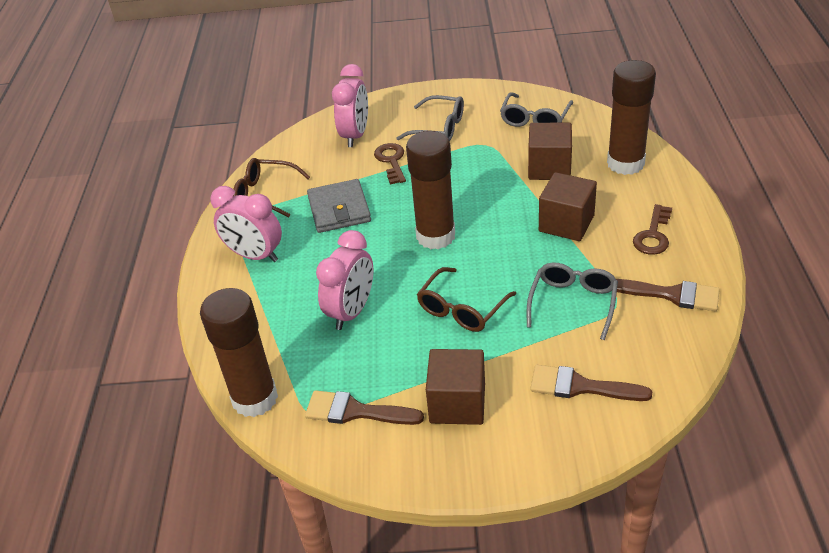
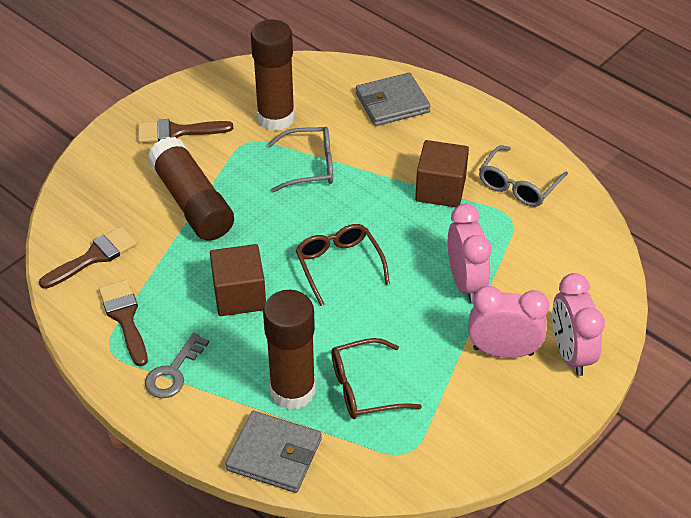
brown cube: 3 -> 2
brown key: 2 -> 0
grey glasses: 3 -> 2
grey key: 0 -> 1
grey wallet: 1 -> 2

